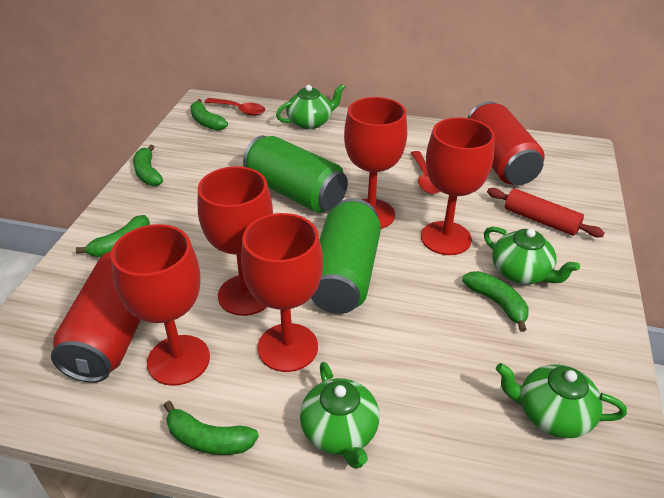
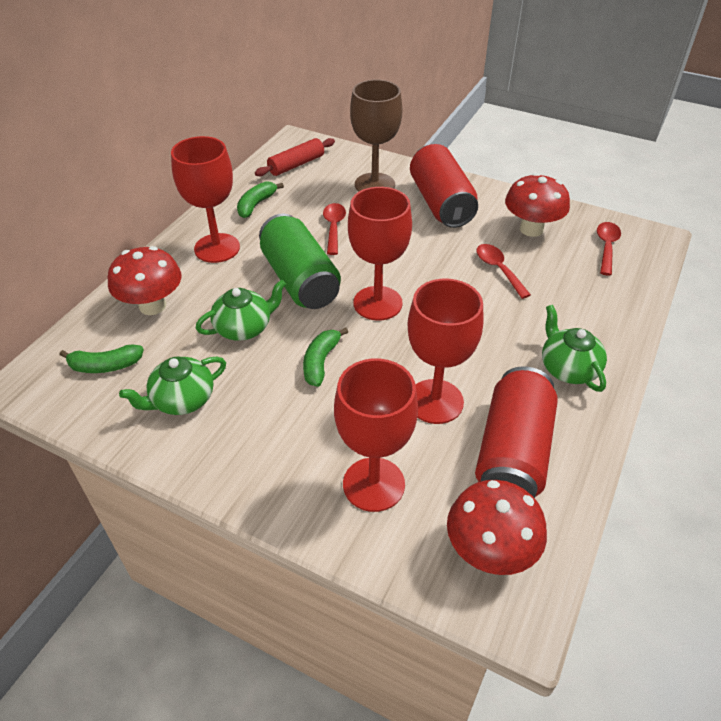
brown goblet: 0 -> 1
green banana: 5 -> 3
green can: 2 -> 1
green teapot: 4 -> 3
red goblet: 5 -> 4
red mushroom: 0 -> 3
red spoon: 2 -> 3

